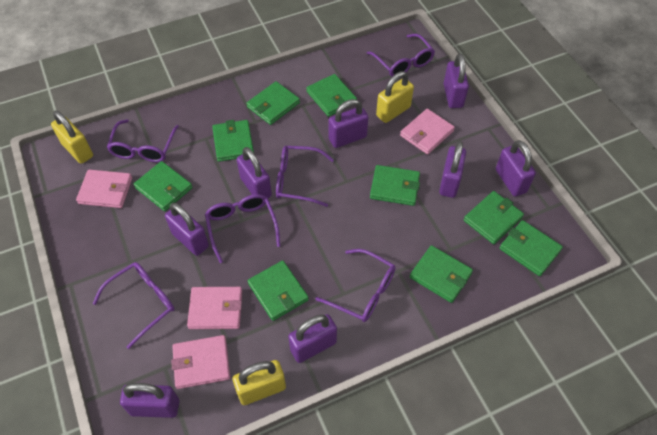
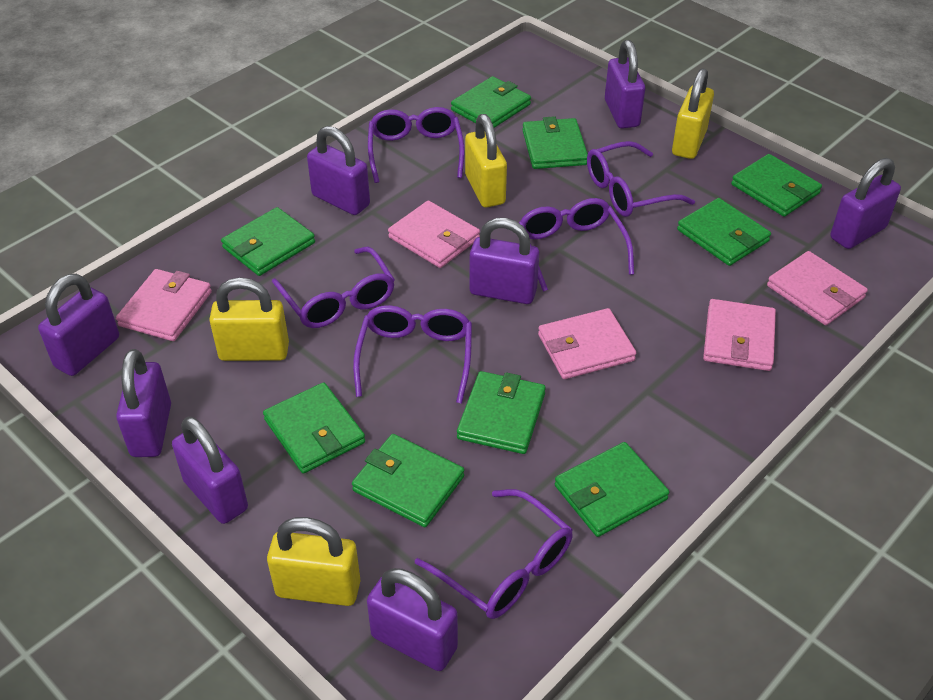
pink wallet: 4 -> 5
yellow padlock: 3 -> 4

